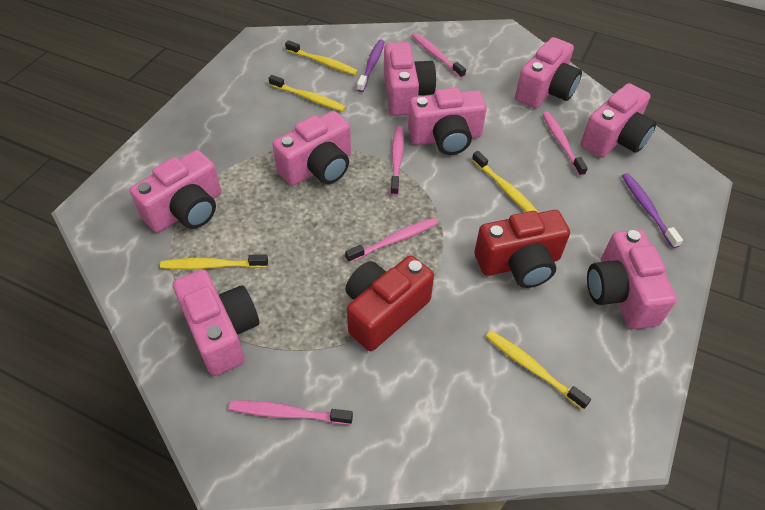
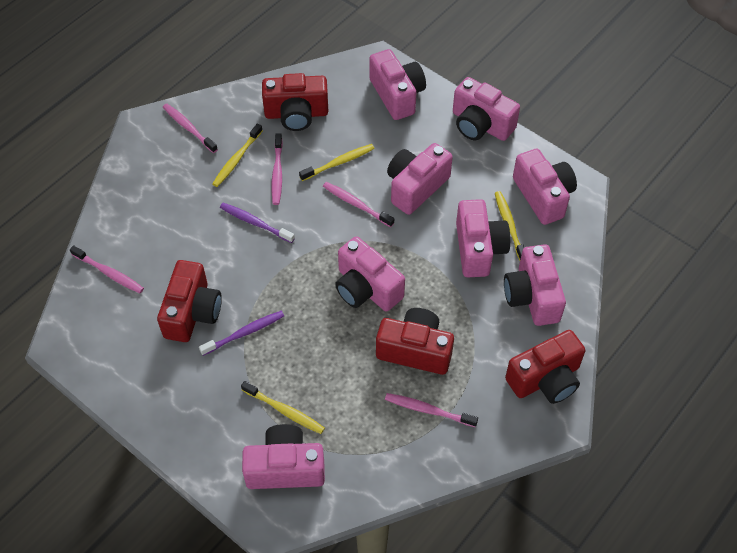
red camera: 2 -> 4
yellow toothbrush: 5 -> 4

